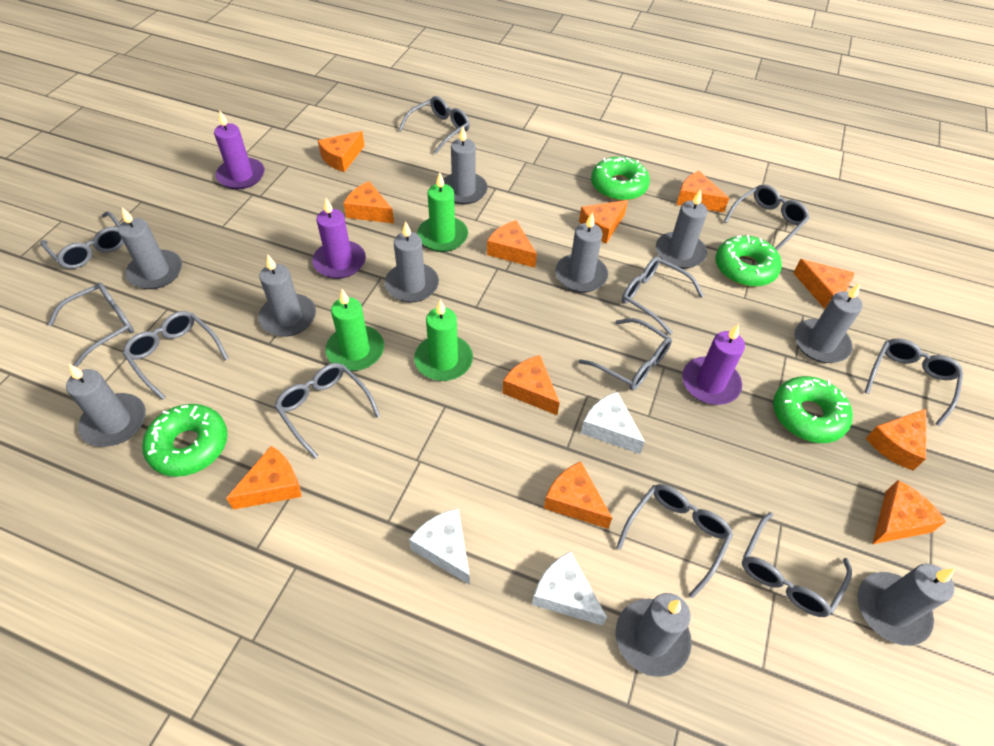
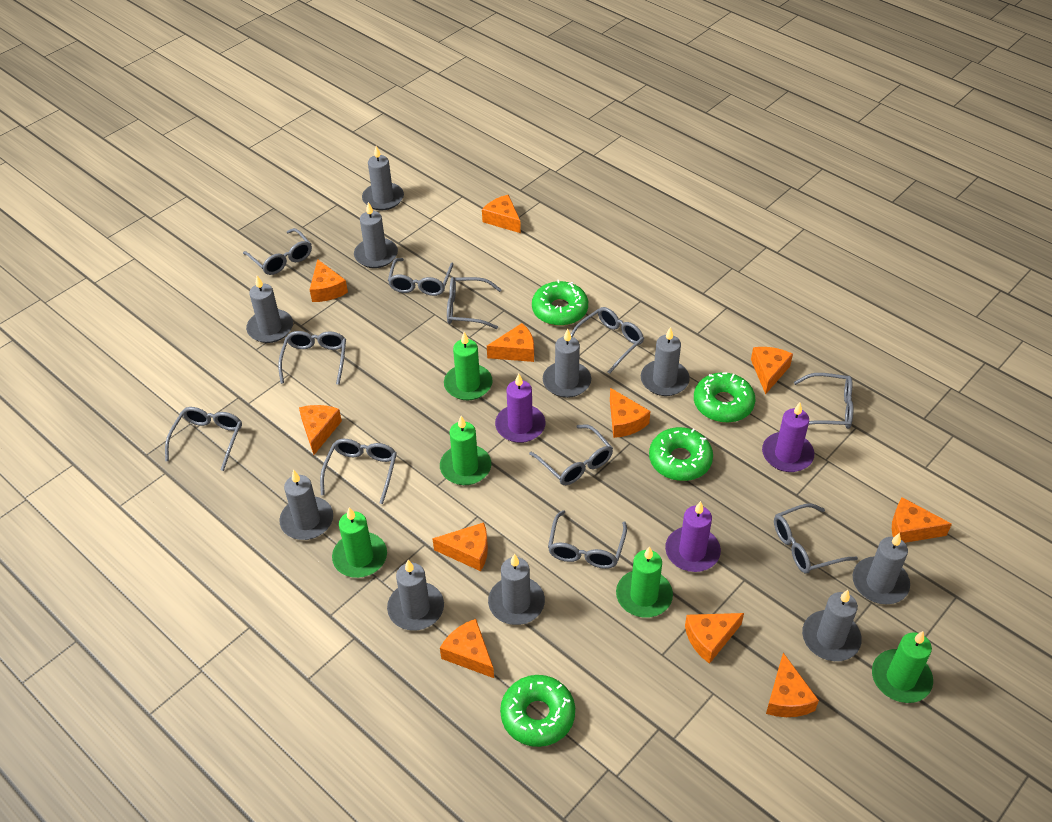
green candle: 3 -> 5
white cheese: 3 -> 0

